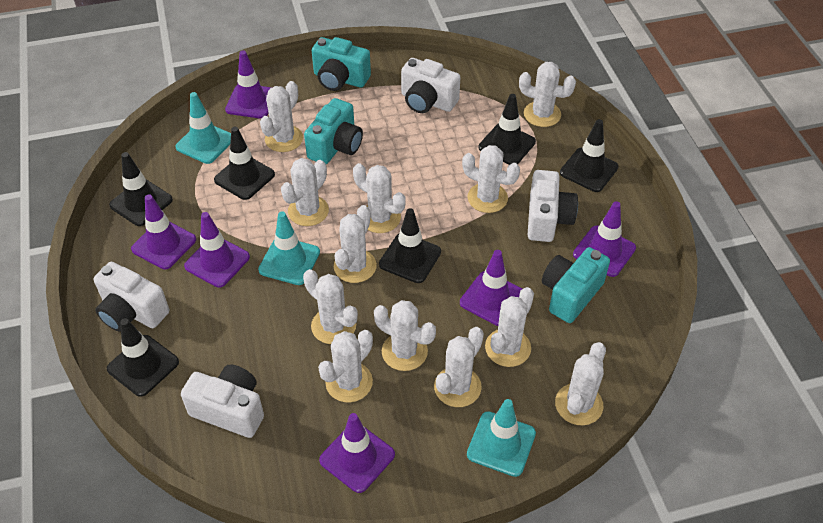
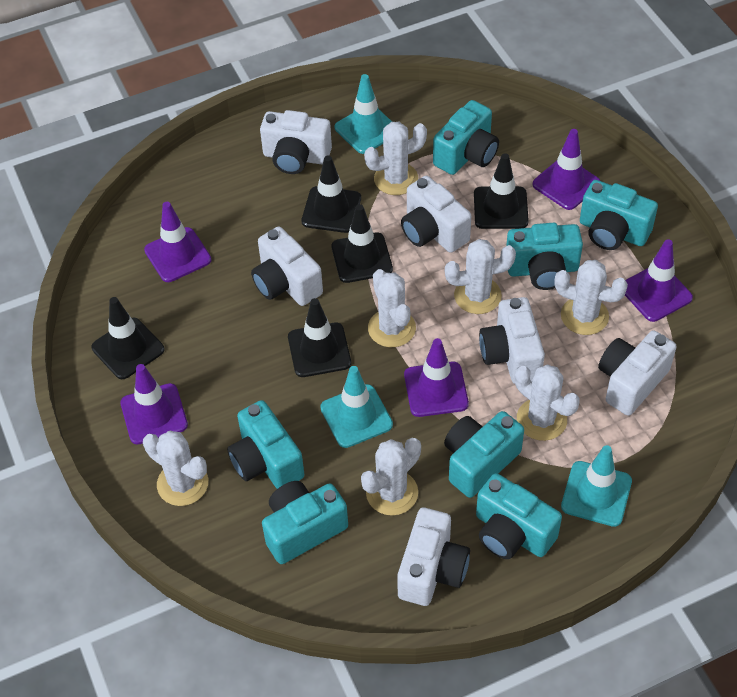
black traffic cone: 6 -> 5
purple traffic cone: 6 -> 5
turquoise camera: 3 -> 7
white cactus: 12 -> 7
white camera: 4 -> 6

